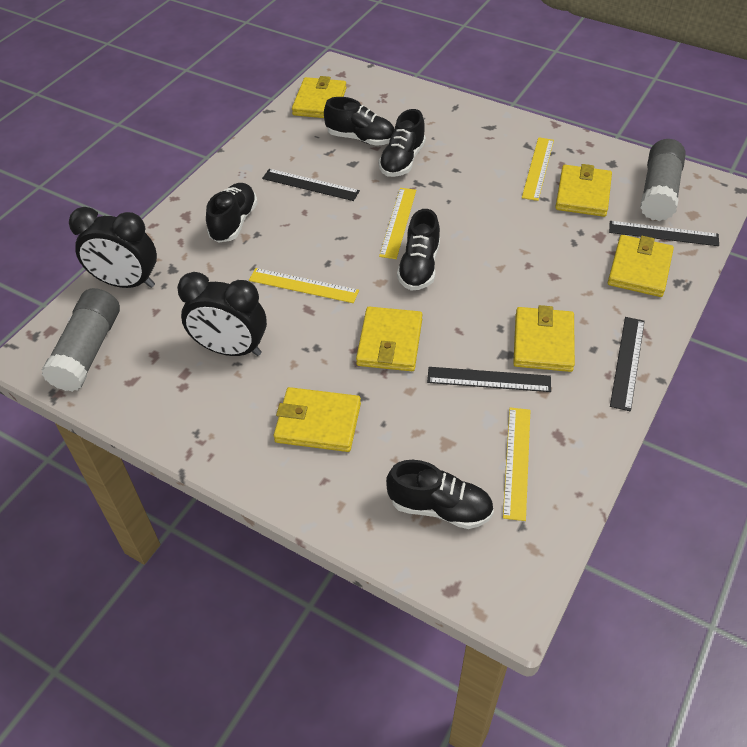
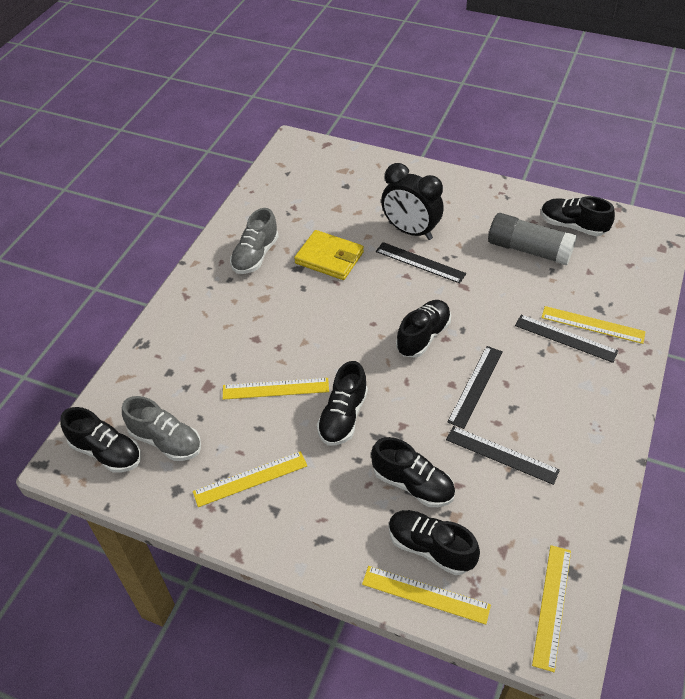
black clock: 2 -> 1
black shoe: 5 -> 6
grey glue stick: 2 -> 1
grey shoe: 0 -> 2
yellow ruler: 4 -> 5
yellow wallet: 6 -> 1

